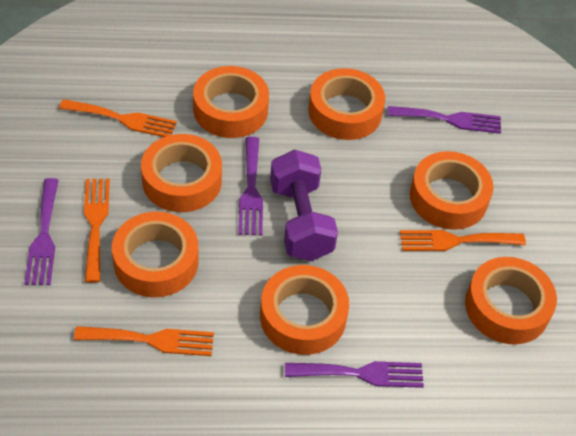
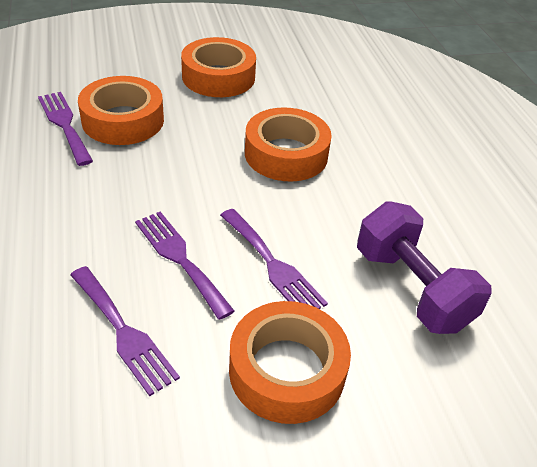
orange fork: 4 -> 0
orange tape: 7 -> 4

